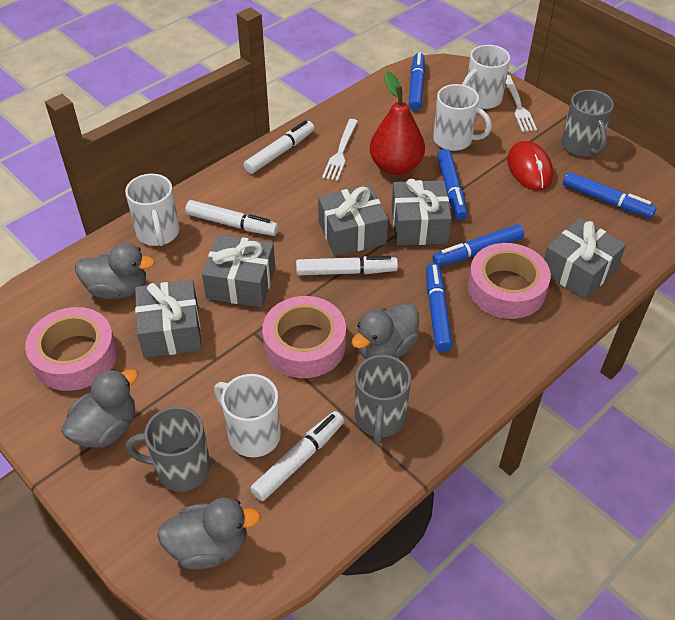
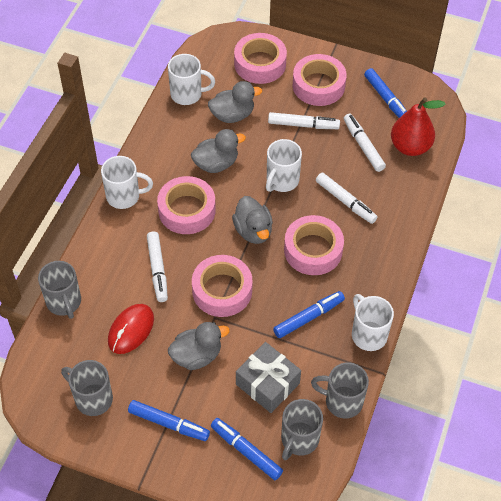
blue marker: 5 -> 4
grey gift: 5 -> 1
grey mug: 3 -> 4
pink tape: 3 -> 5
white fork: 2 -> 0

